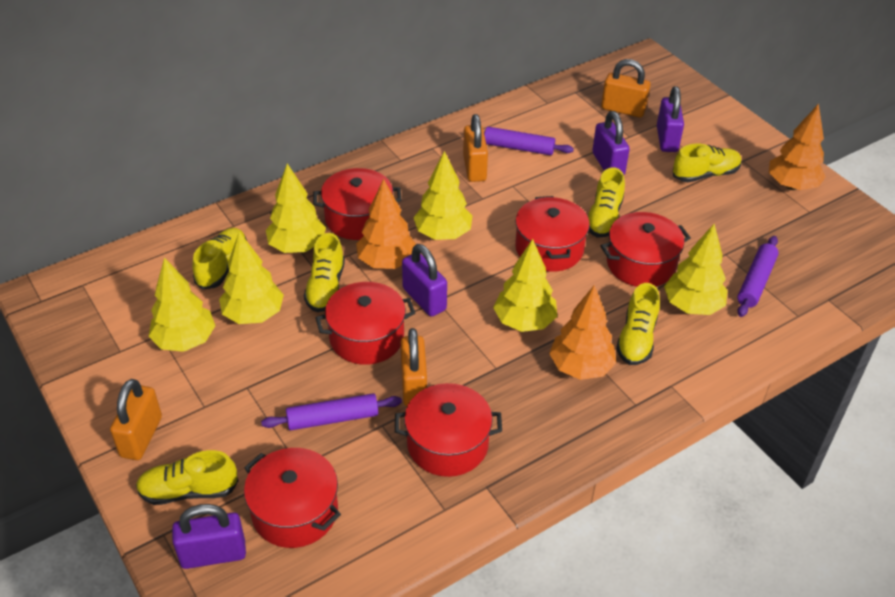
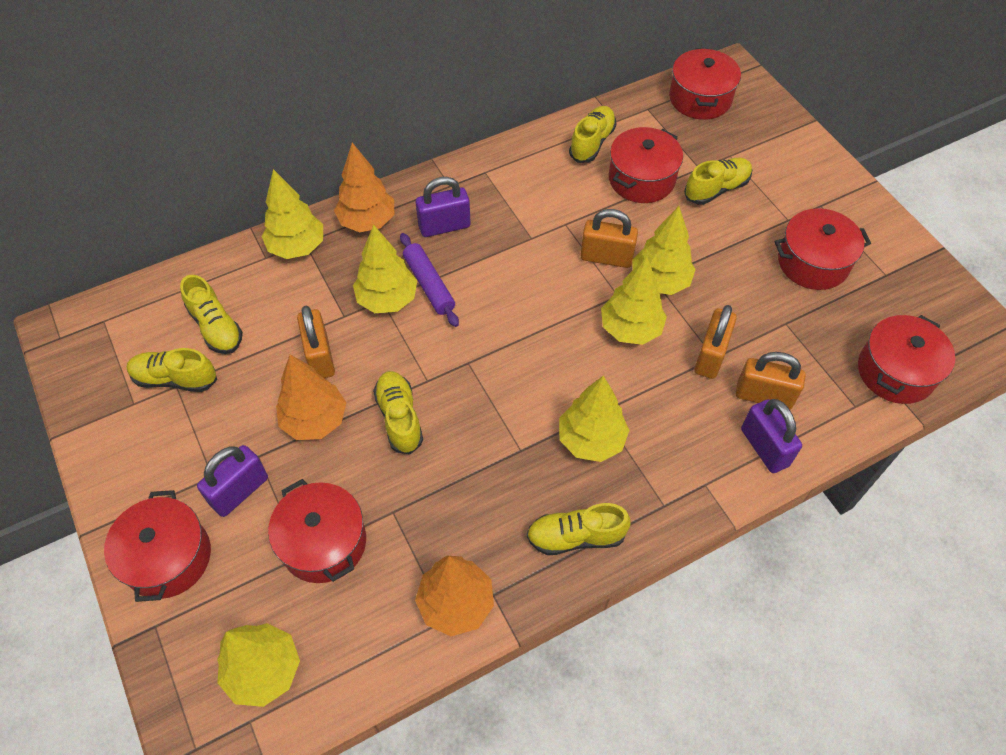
purple padlock: 4 -> 3
purple rolling pin: 3 -> 1

